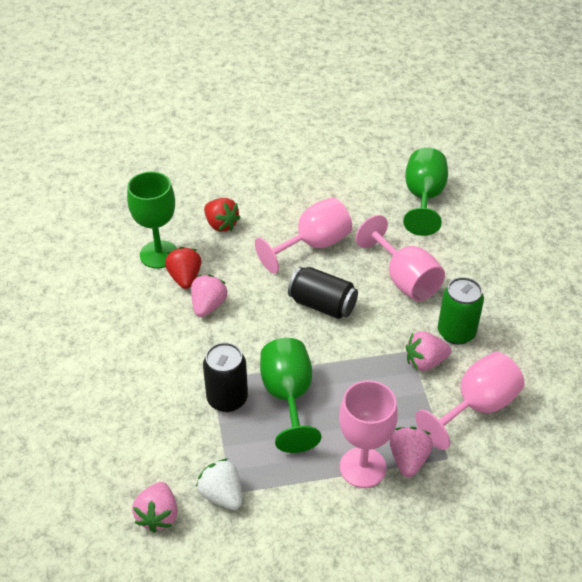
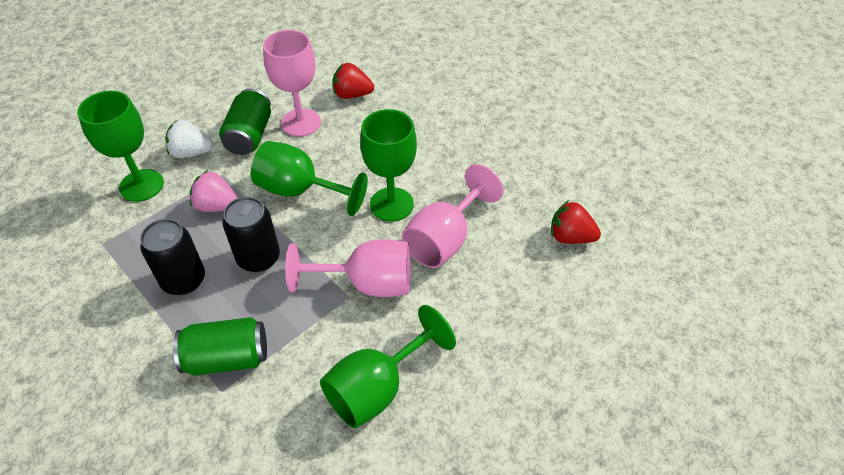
green can: 1 -> 2
green goblet: 3 -> 4
pink goblet: 4 -> 3
pink strawberry: 4 -> 1

